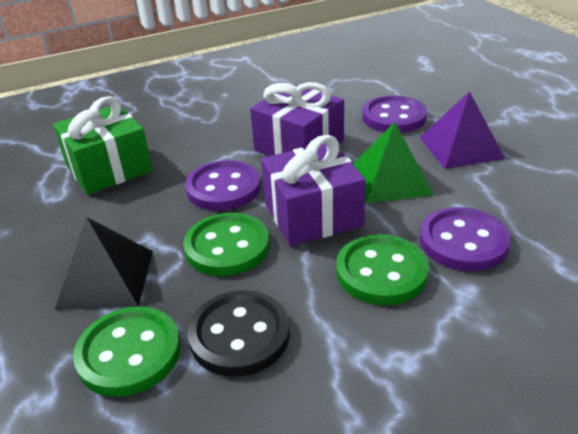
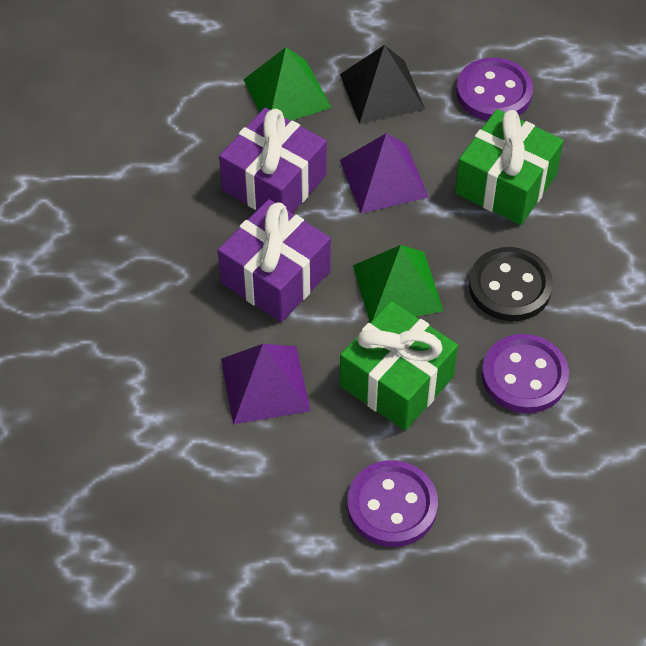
green button: 3 -> 0
green gift: 1 -> 2
green pyramid: 1 -> 2
purple pyramid: 1 -> 2

